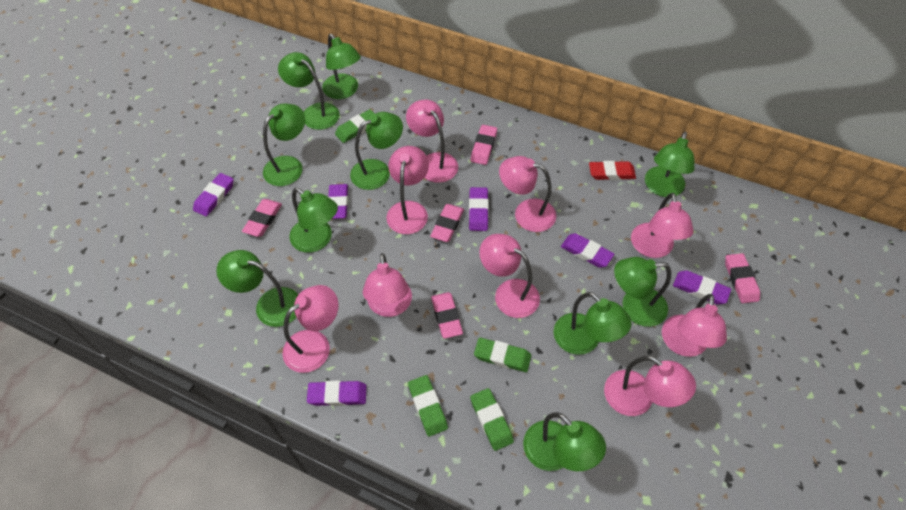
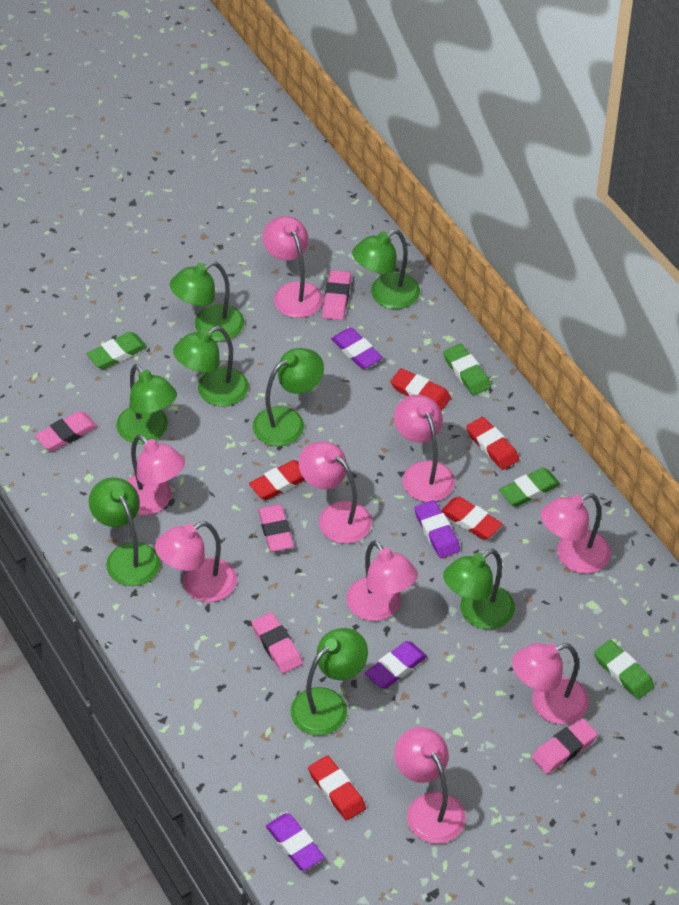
green lamp: 10 -> 8
purple eraser: 6 -> 4
red eraser: 1 -> 5

